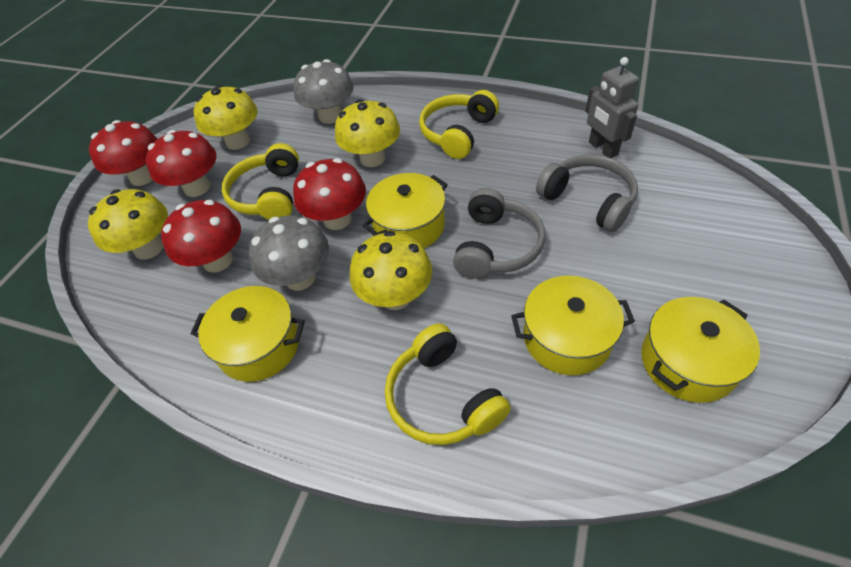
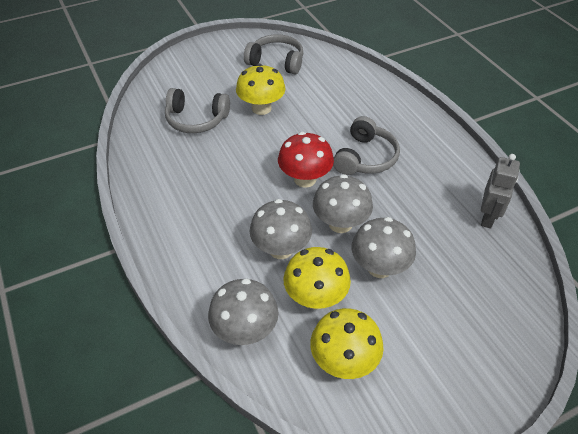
grey headphones: 2 -> 3
grey mushroom: 2 -> 4
red mushroom: 4 -> 1
yellow headphones: 3 -> 0
yellow mushroom: 4 -> 3
yellow pot: 4 -> 0

